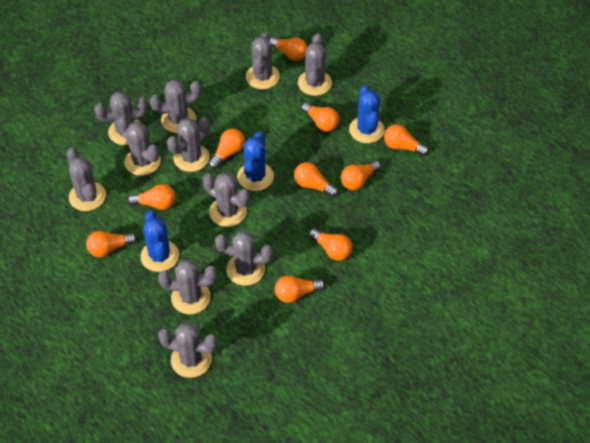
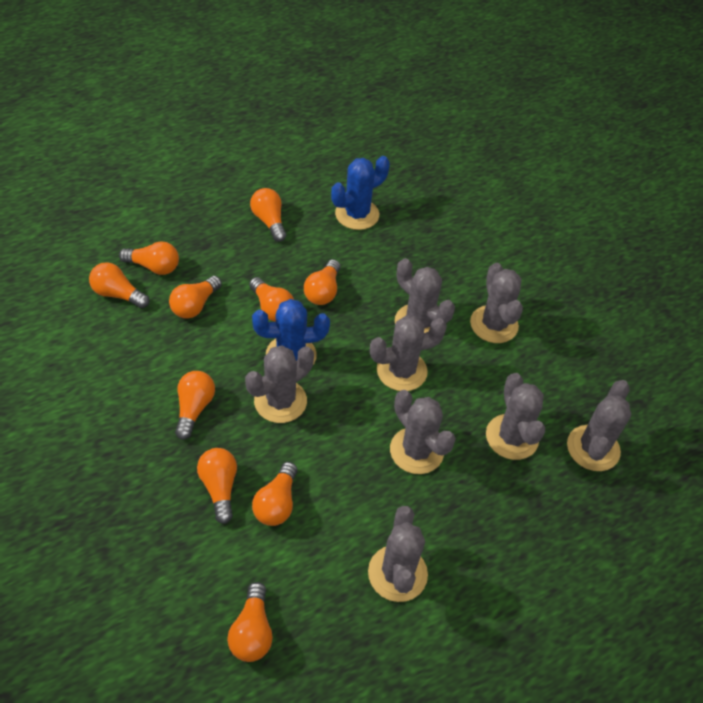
blue cactus: 3 -> 2
grey cactus: 11 -> 8

